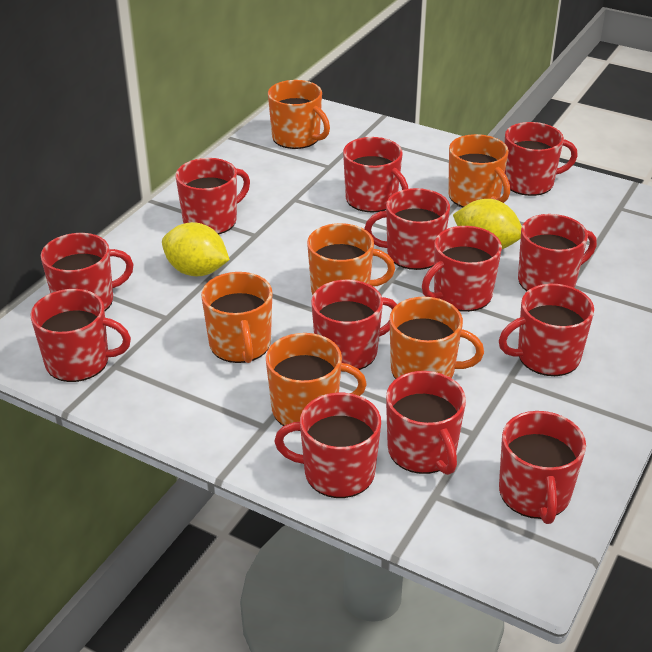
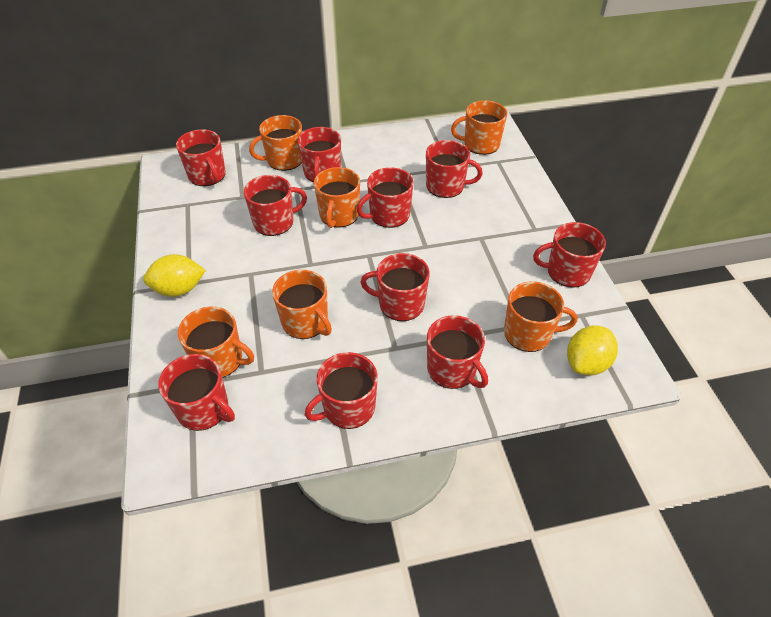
red mug: 13 -> 10

